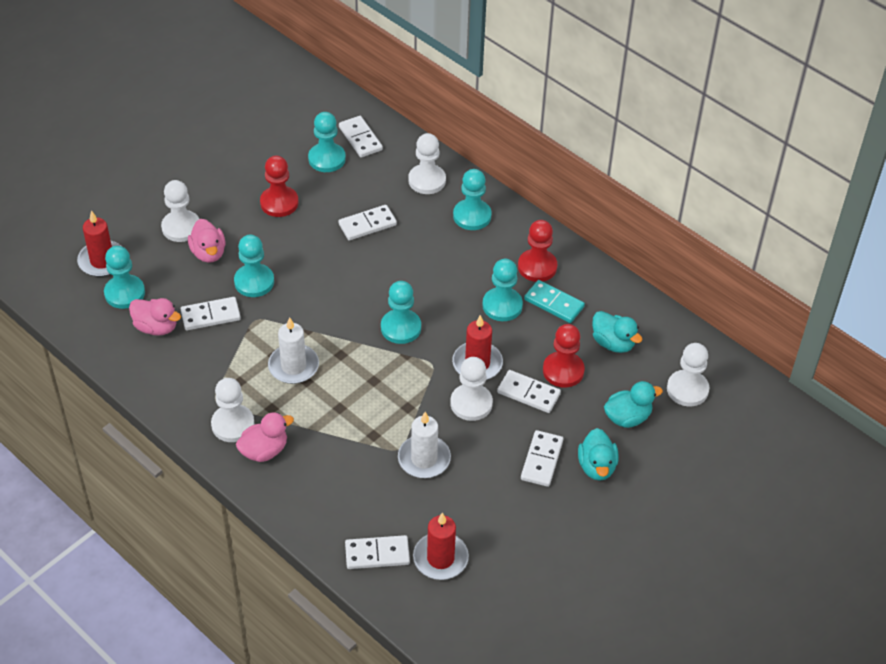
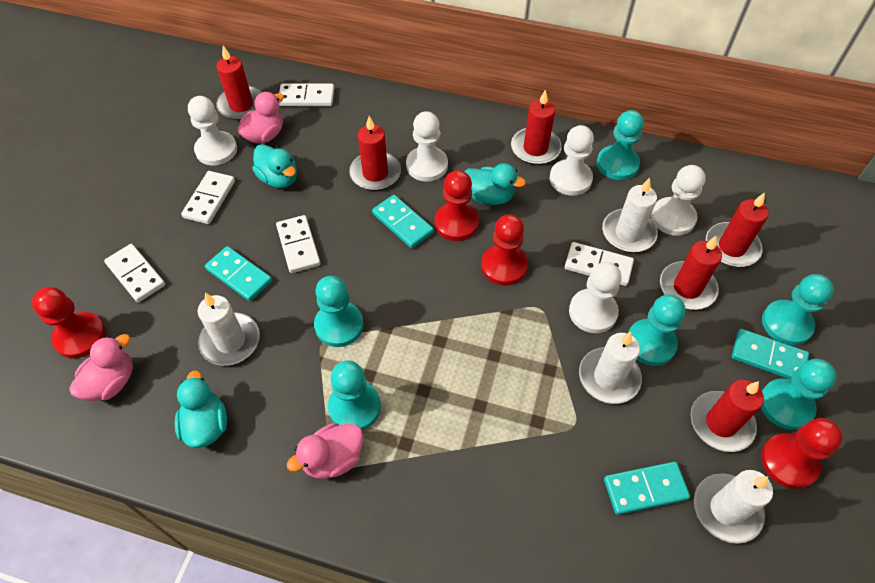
red candle: 3 -> 6
red pawn: 3 -> 4
turquoise domino: 1 -> 4
white candle: 2 -> 4
white domino: 6 -> 5

